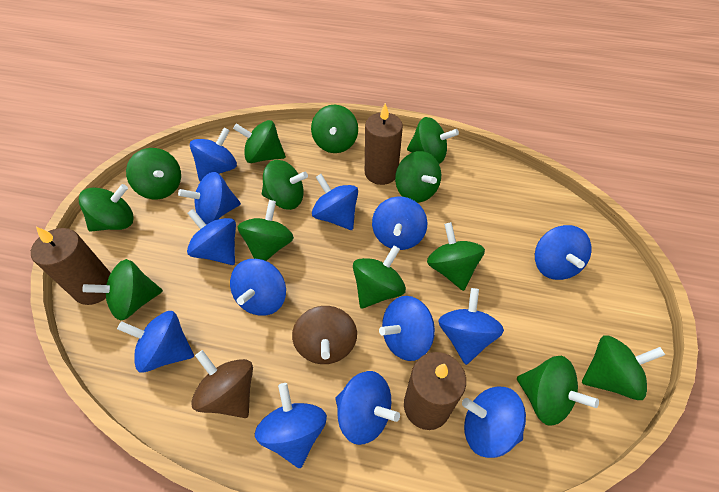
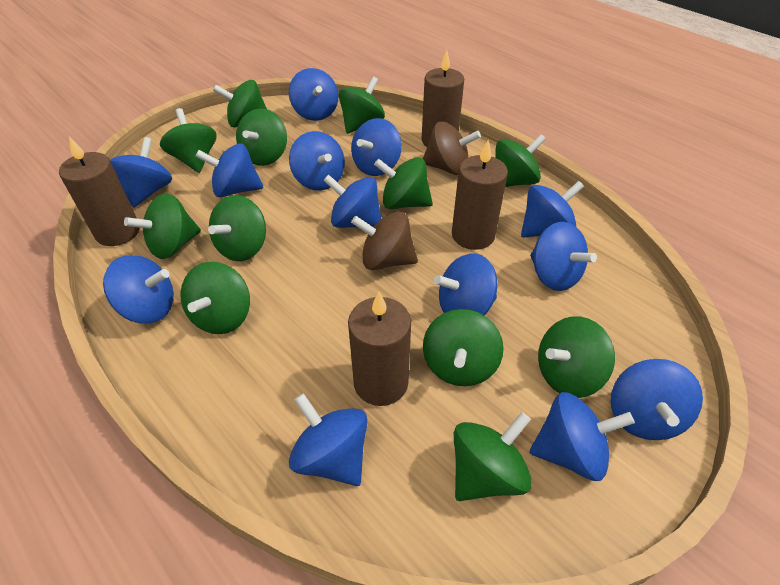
brown candle: 3 -> 4
green spinning top: 13 -> 12

